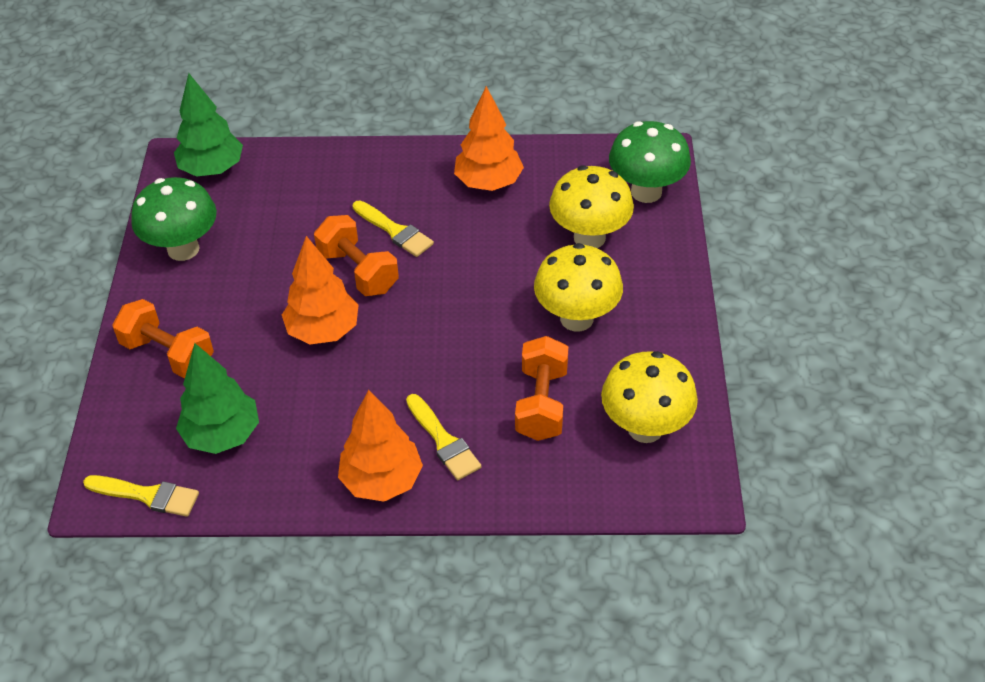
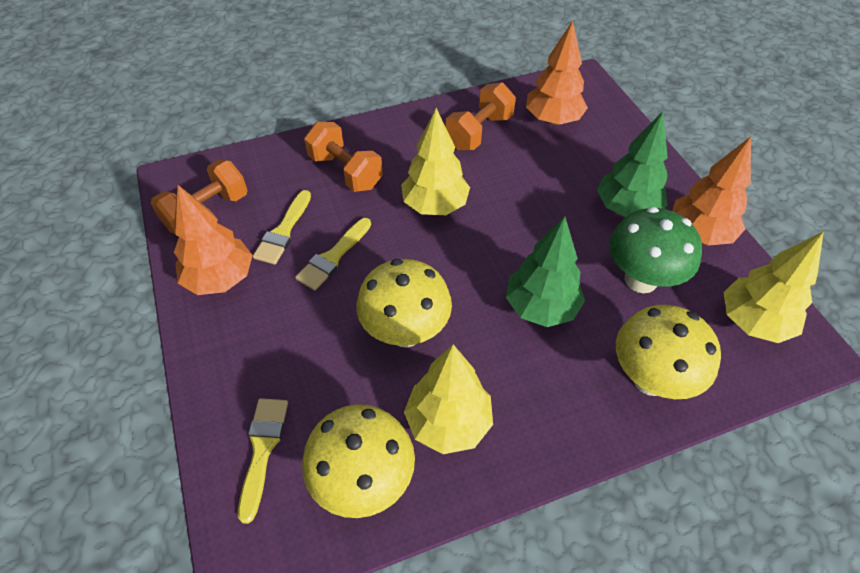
green mushroom: 2 -> 1
yellow tree: 0 -> 3

